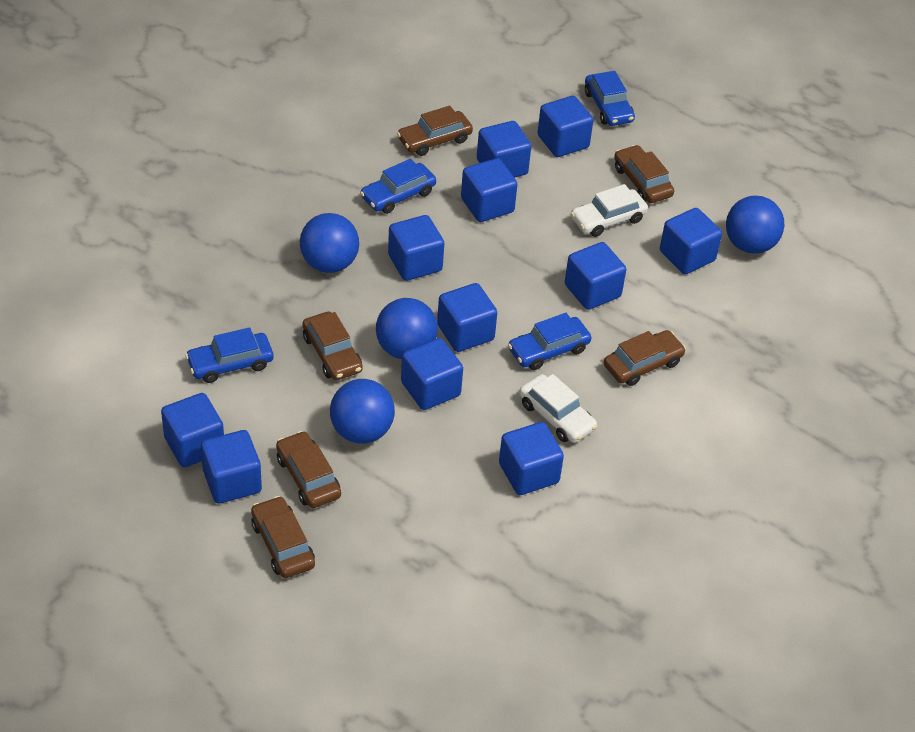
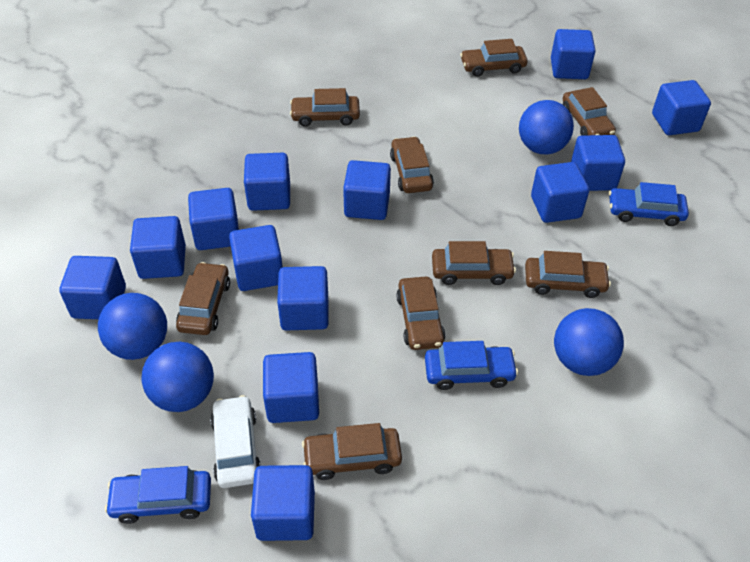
blue car: 4 -> 3
blue cube: 11 -> 13
brown car: 6 -> 9
white car: 2 -> 1

